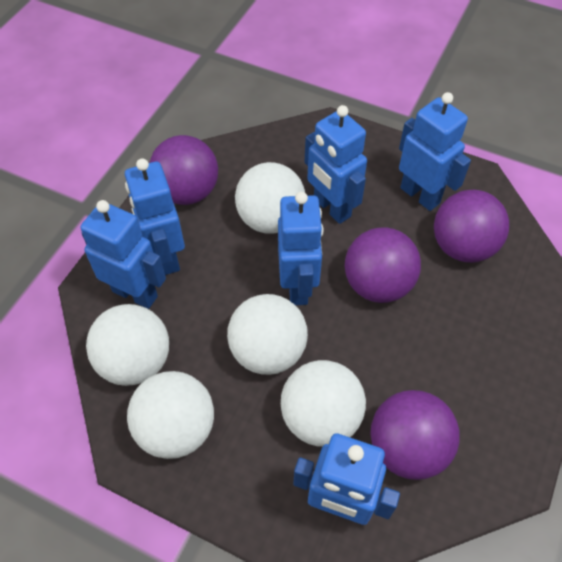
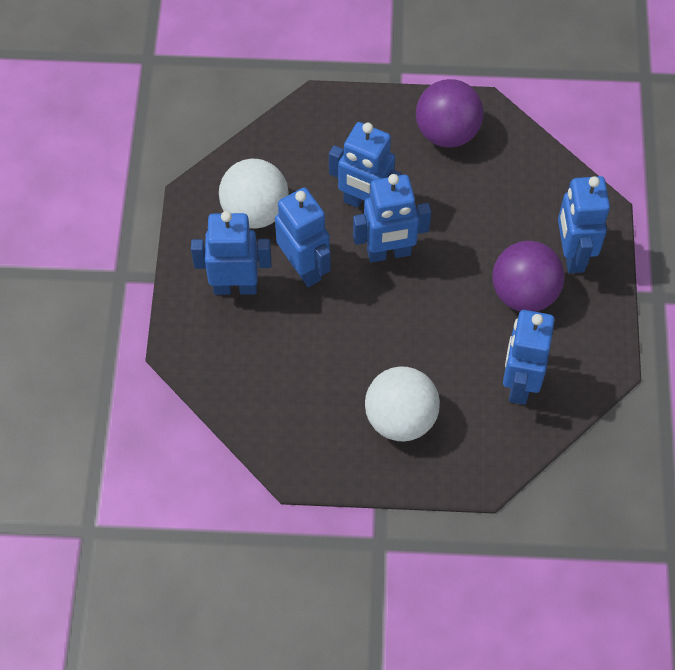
purple ball: 4 -> 2
white ball: 5 -> 2

